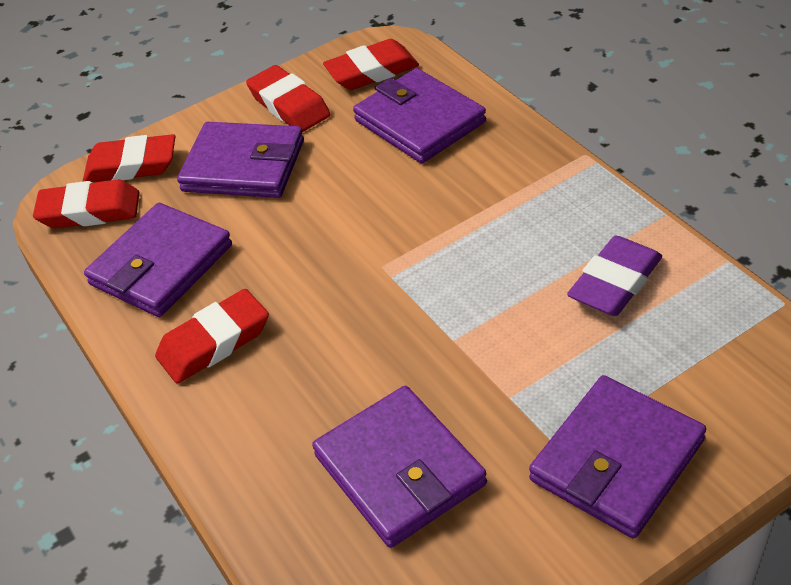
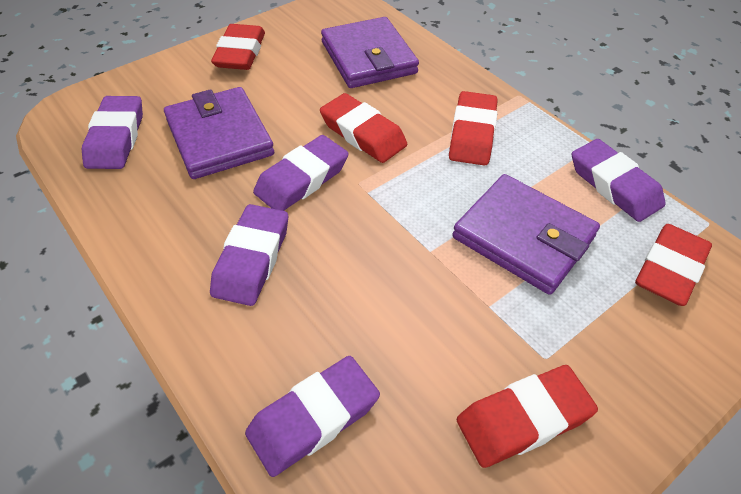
purple eraser: 1 -> 5
purple wallet: 5 -> 3

